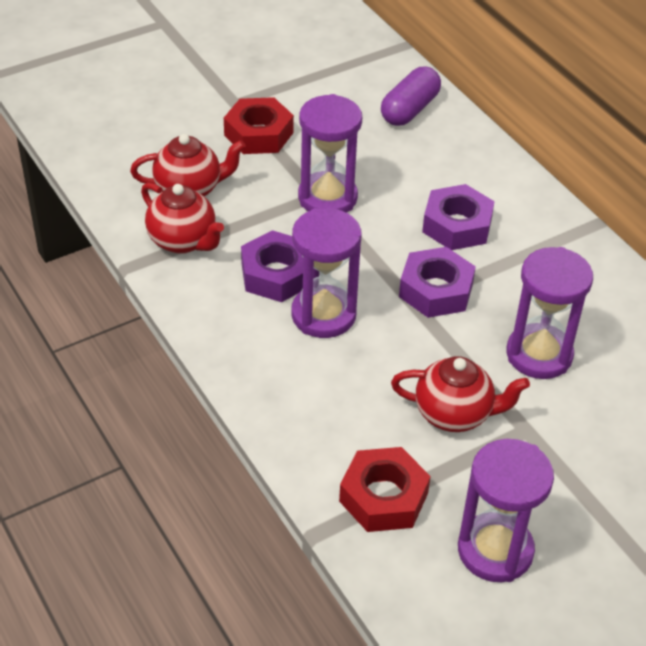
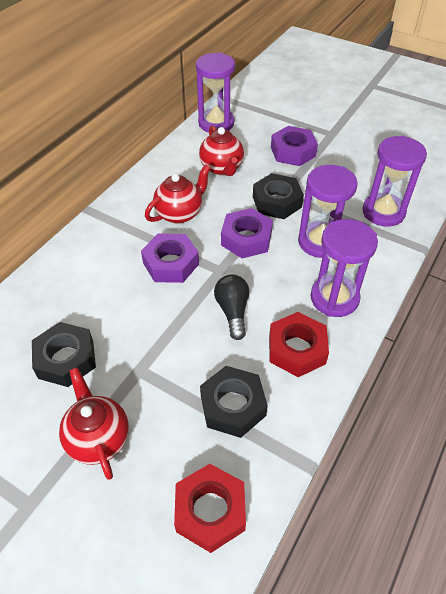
black light bulb: 0 -> 1
black nut: 0 -> 3
purple capsule: 1 -> 0

